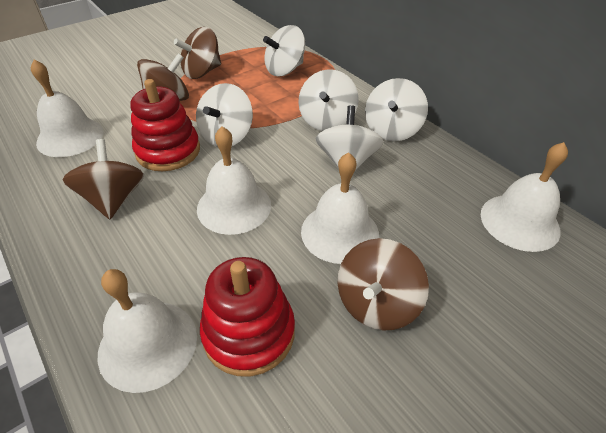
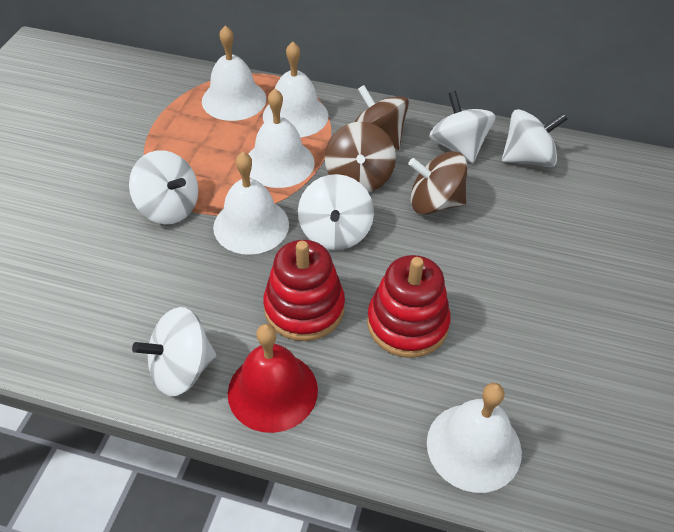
brown spinning top: 4 -> 3
red bell: 0 -> 1

